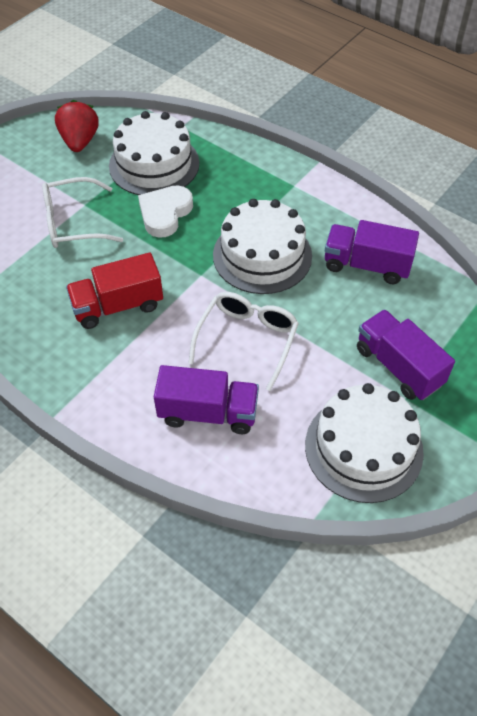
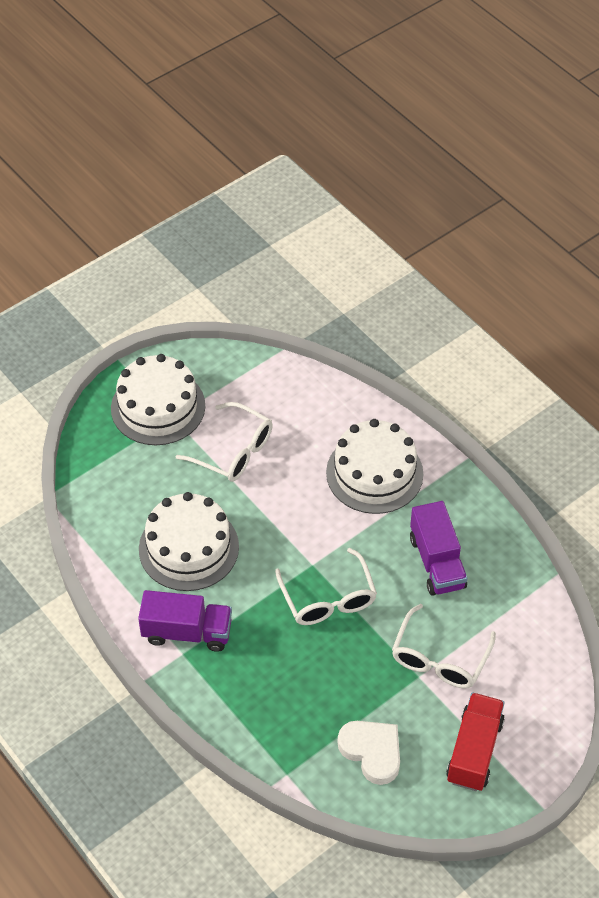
purple truck: 3 -> 2
red strawberry: 1 -> 0
white glasses: 2 -> 3

